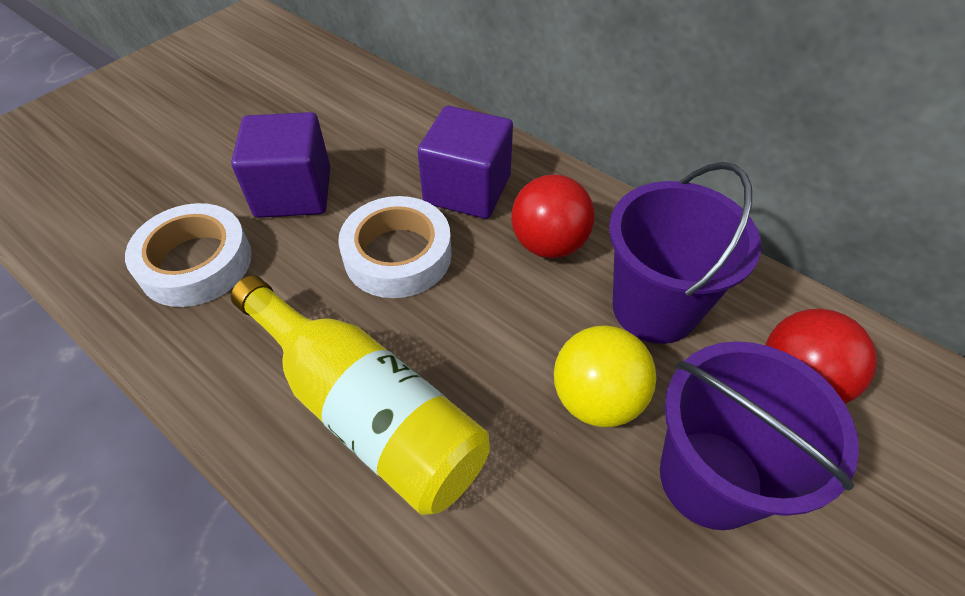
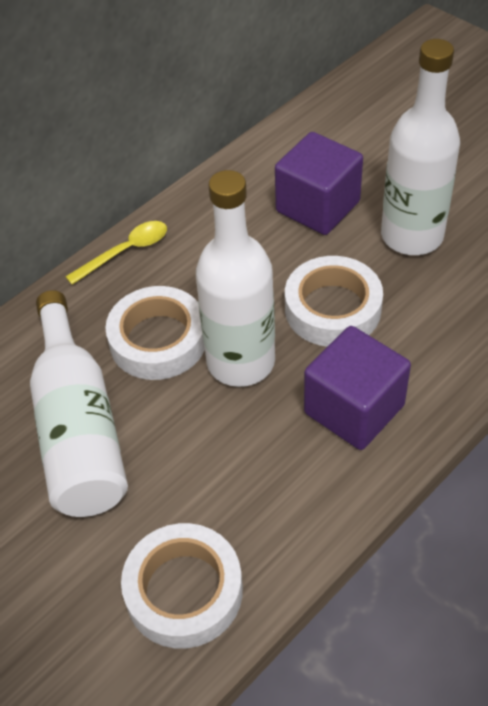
purple bucket: 2 -> 0
red ball: 2 -> 0
white bottle: 0 -> 3
white tape: 2 -> 3
yellow ball: 1 -> 0
yellow bottle: 1 -> 0
yellow spoon: 0 -> 1

